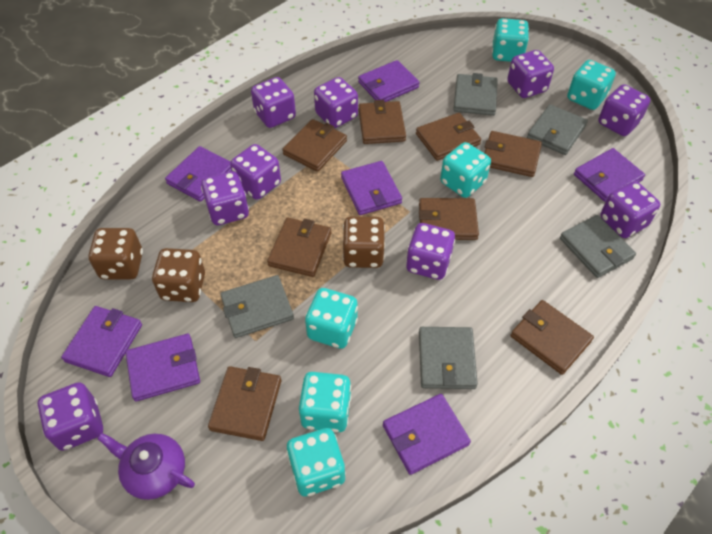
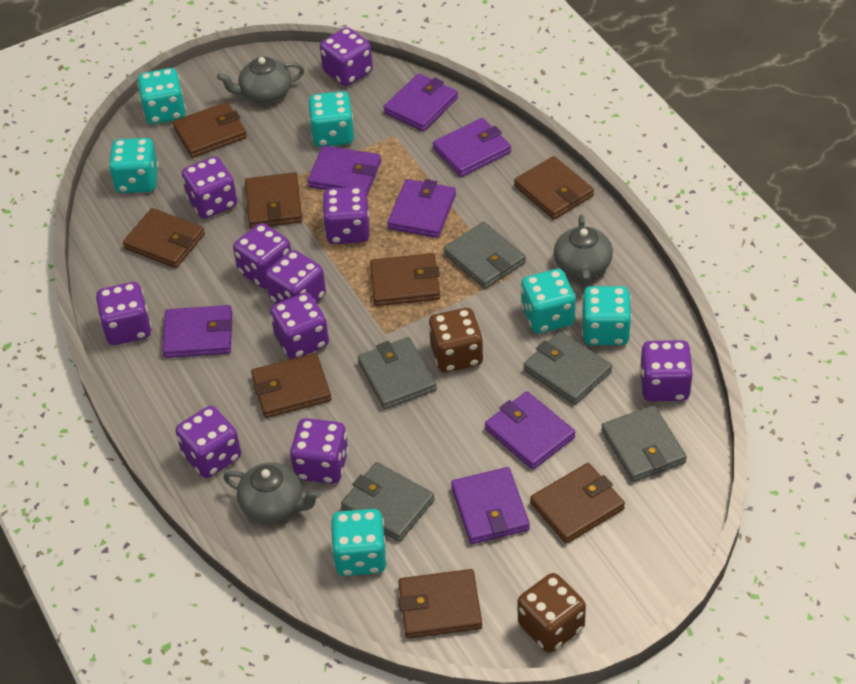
brown dice: 3 -> 2
grey teapot: 0 -> 3
purple dice: 9 -> 10
purple teapot: 1 -> 0

